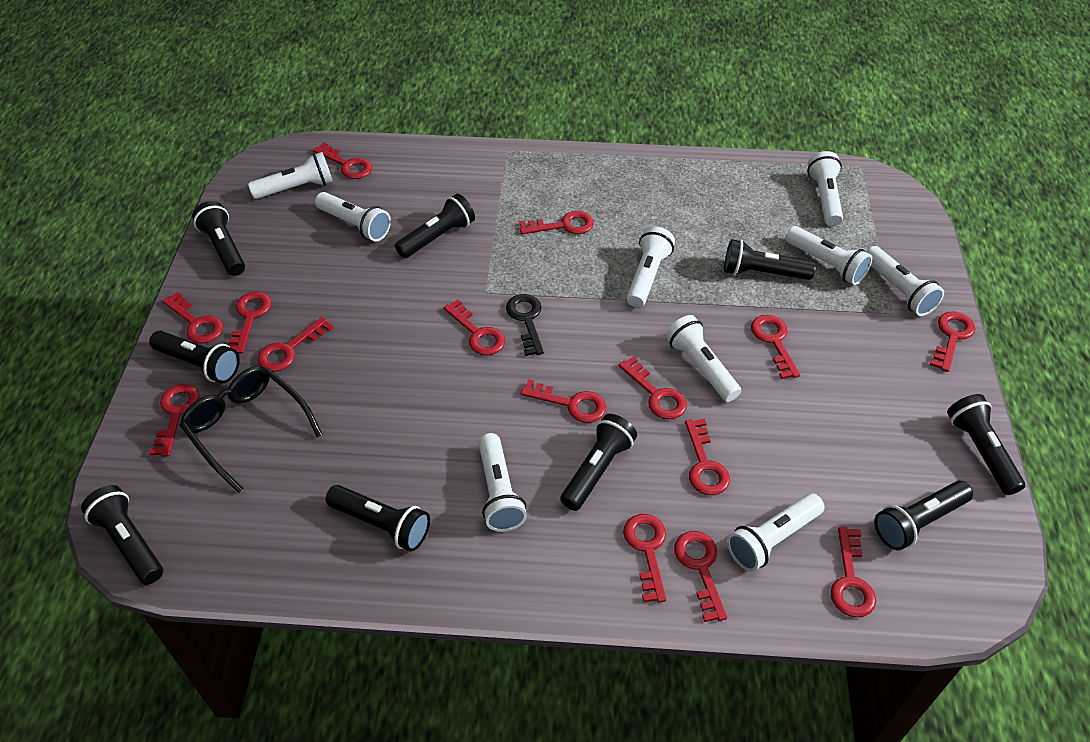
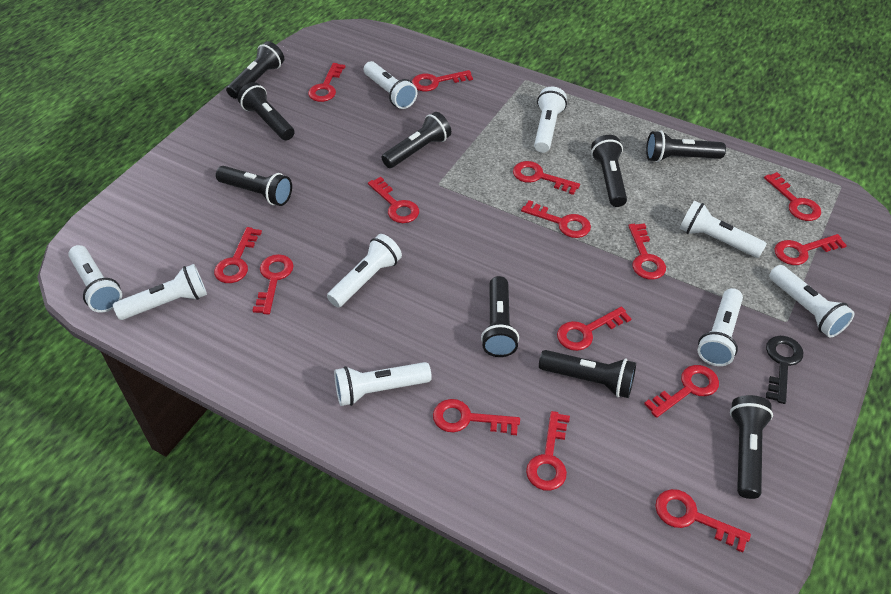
black glasses: 1 -> 0

